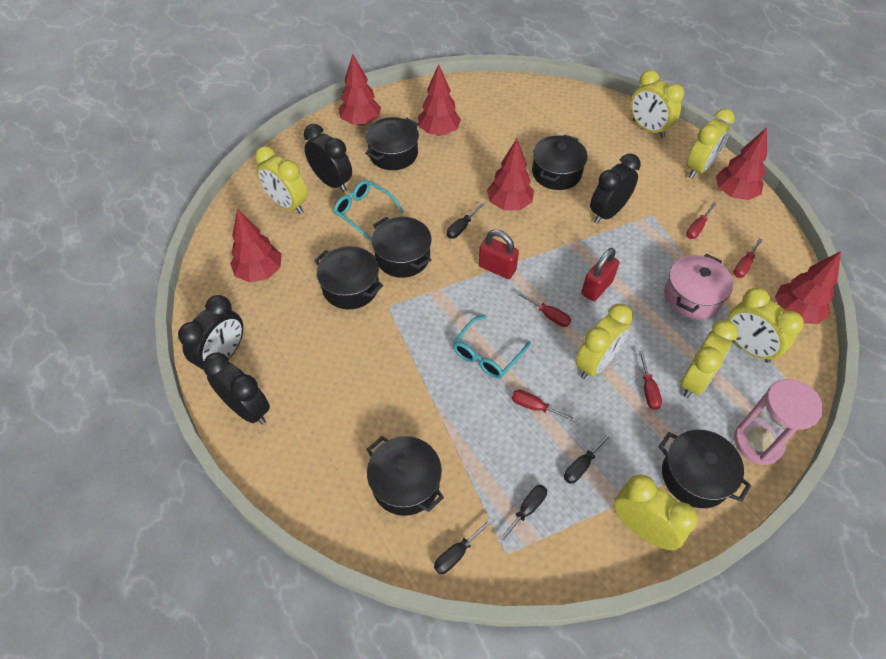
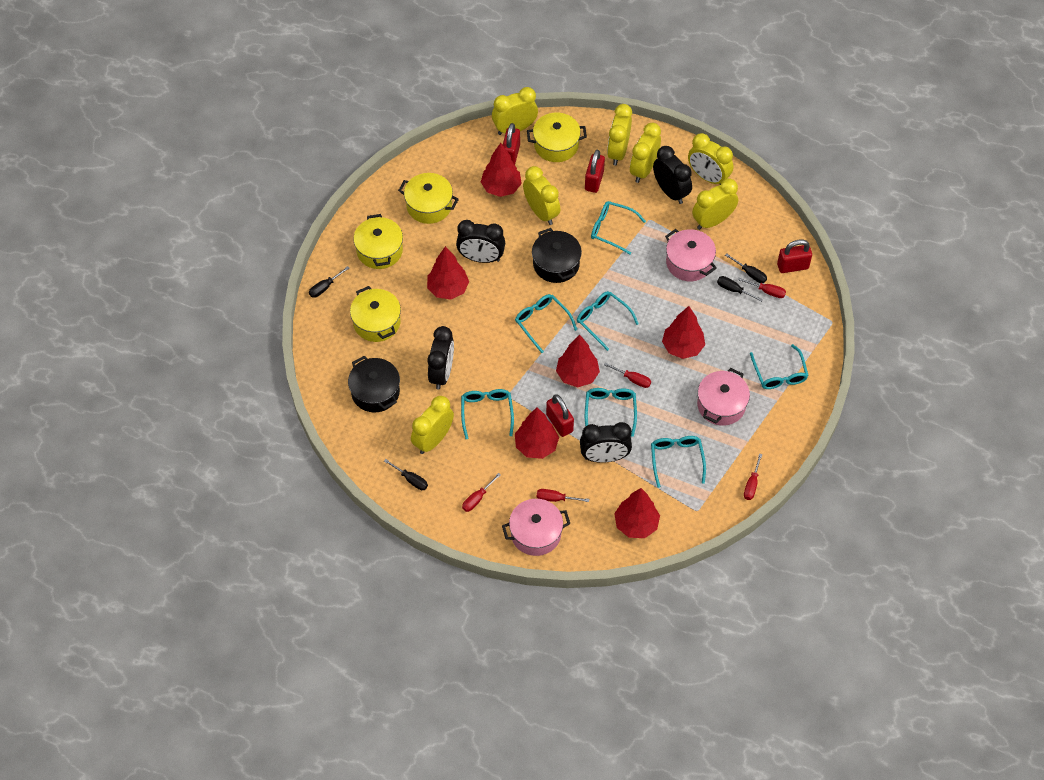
black pot: 6 -> 2
pink hourglass: 1 -> 0
pink pot: 1 -> 3
red padlock: 2 -> 4
turquoise glasses: 2 -> 7
yellow pot: 0 -> 4

